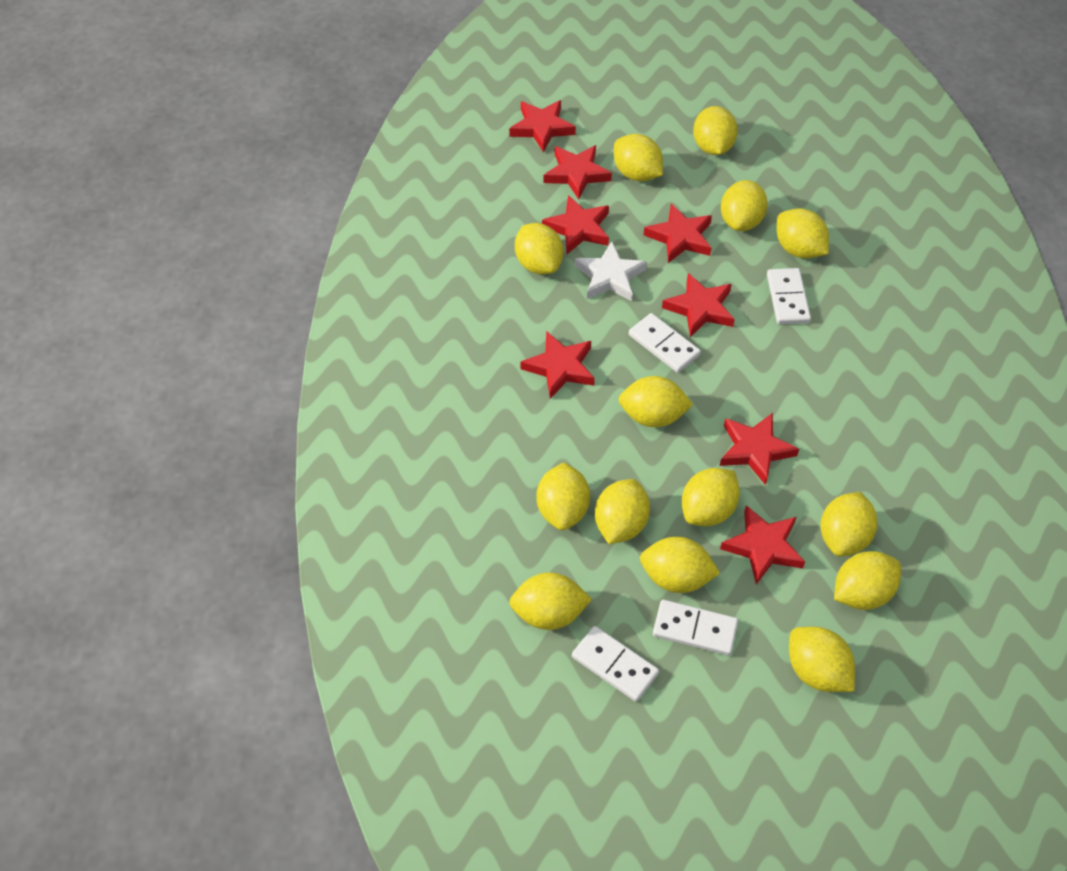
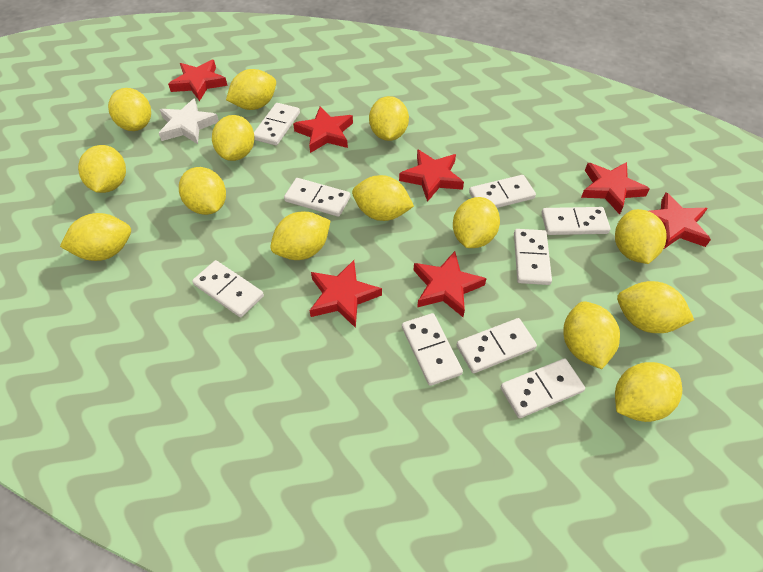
red star: 8 -> 7
white domino: 4 -> 9

